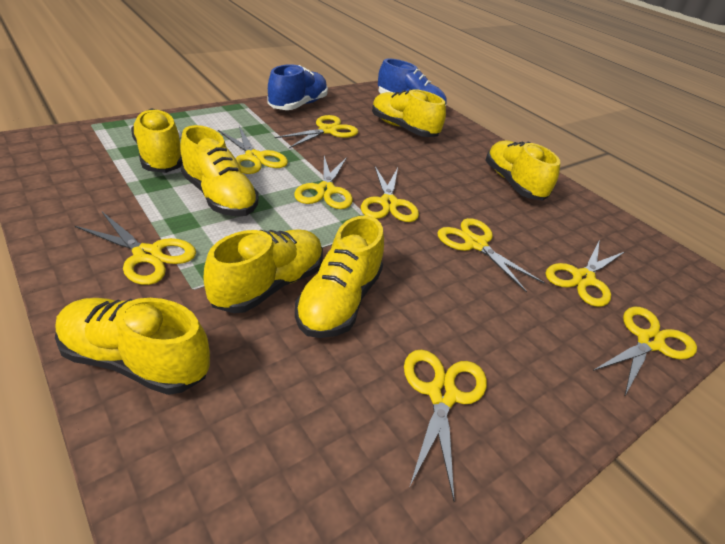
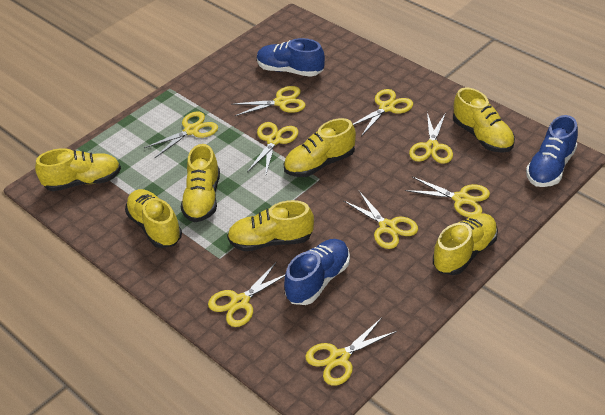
blue shoe: 2 -> 3

